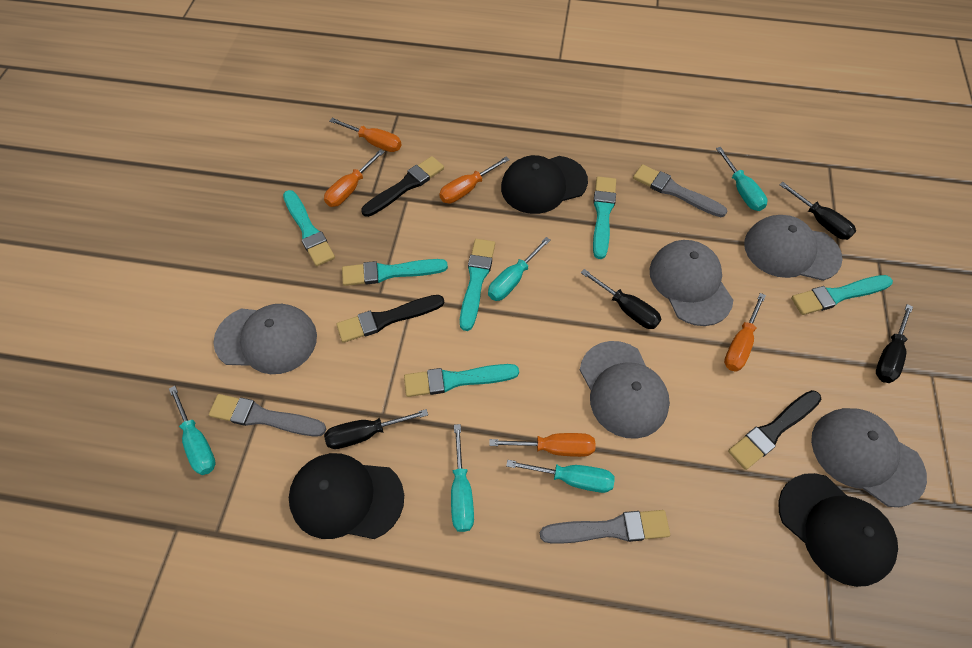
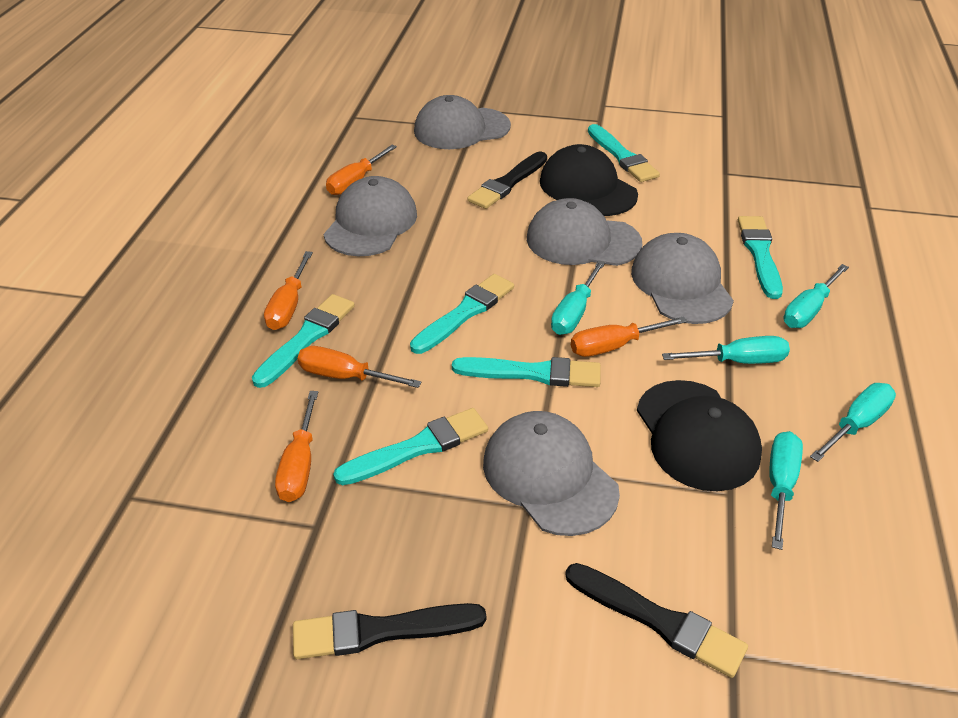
black cap: 3 -> 2
black screwdriver: 4 -> 0
grey brush: 3 -> 0

